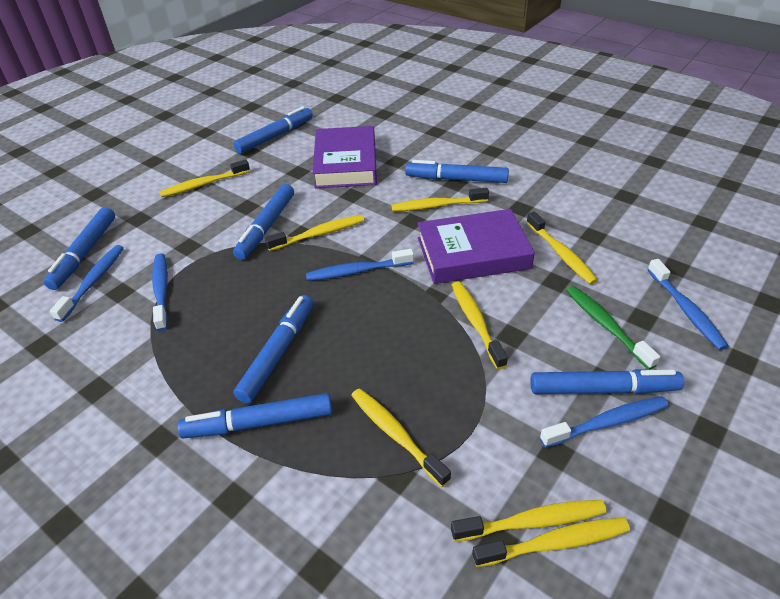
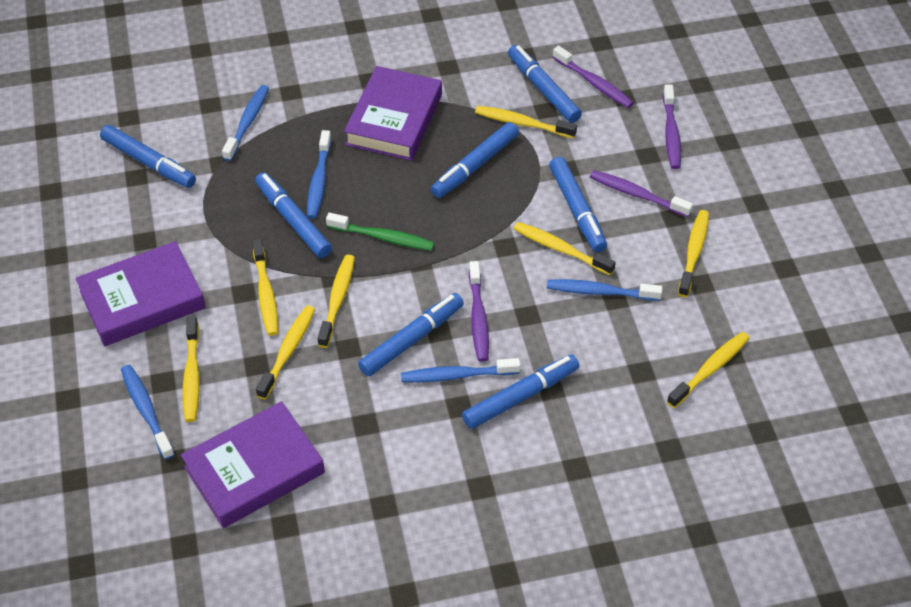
purple book: 2 -> 3
purple toothbrush: 0 -> 4

